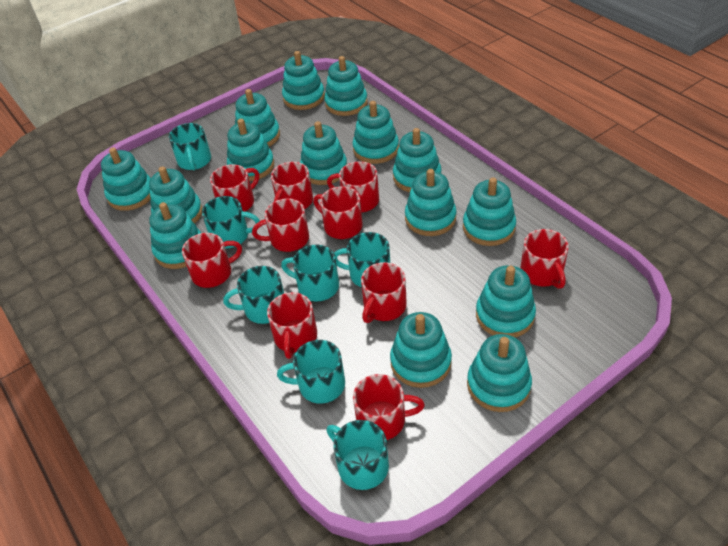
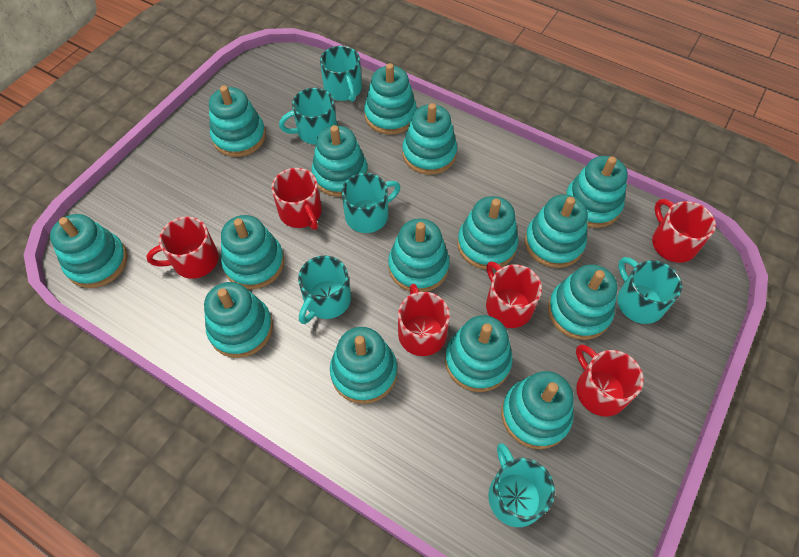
red mug: 10 -> 6
turquoise mug: 7 -> 6

